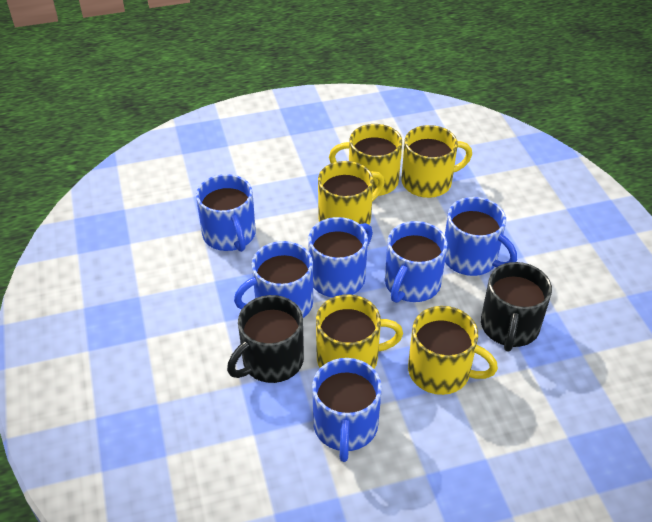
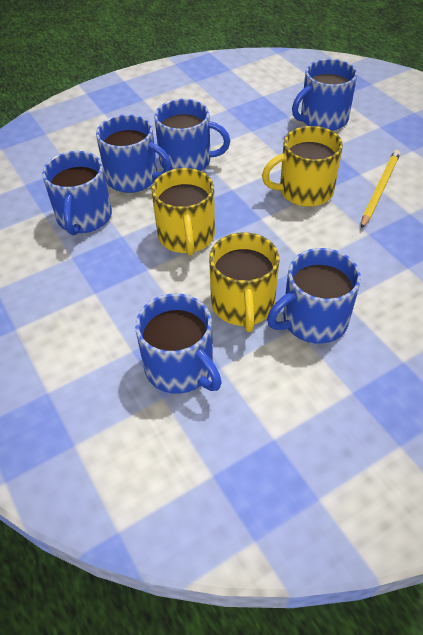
black mug: 2 -> 0
yellow mug: 5 -> 3
yellow pencil: 0 -> 1

